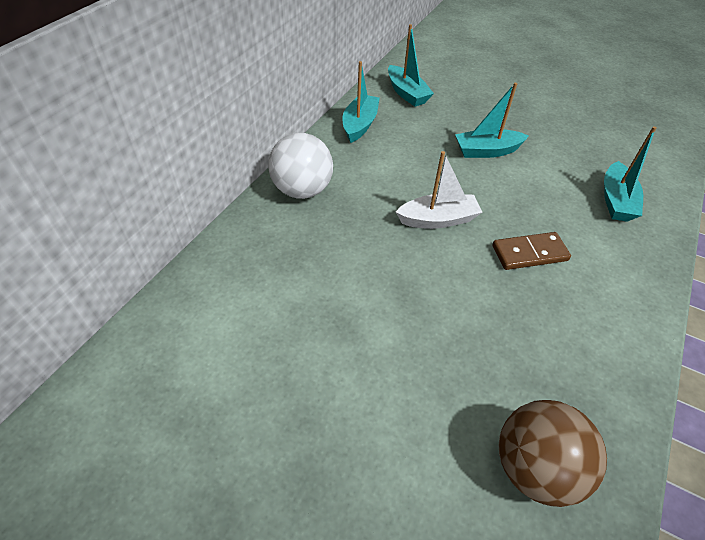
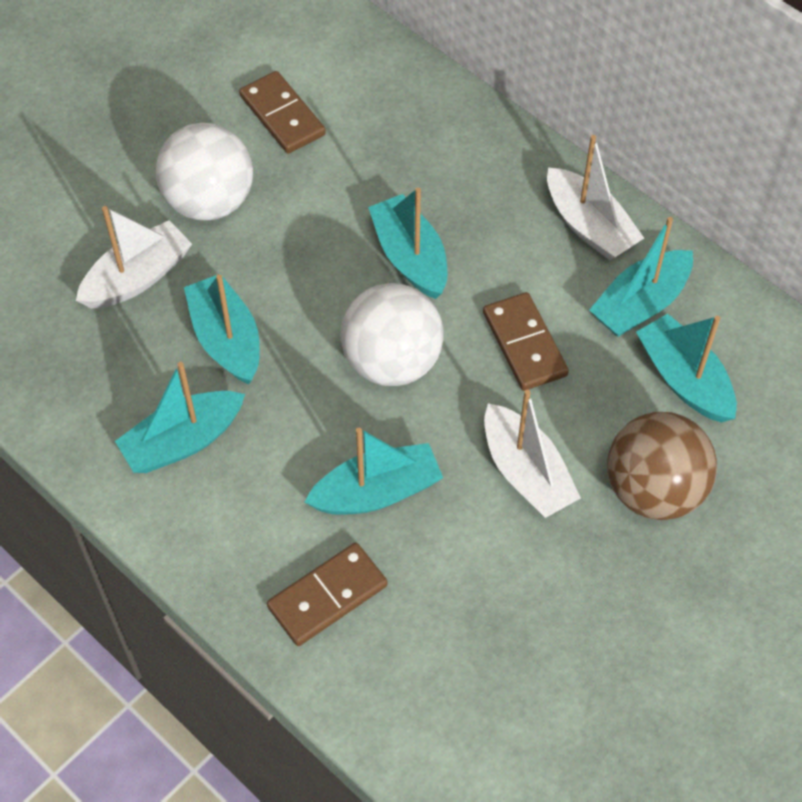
brown domino: 1 -> 3
turquoise boat: 4 -> 6
white ball: 1 -> 2
white boat: 1 -> 3

